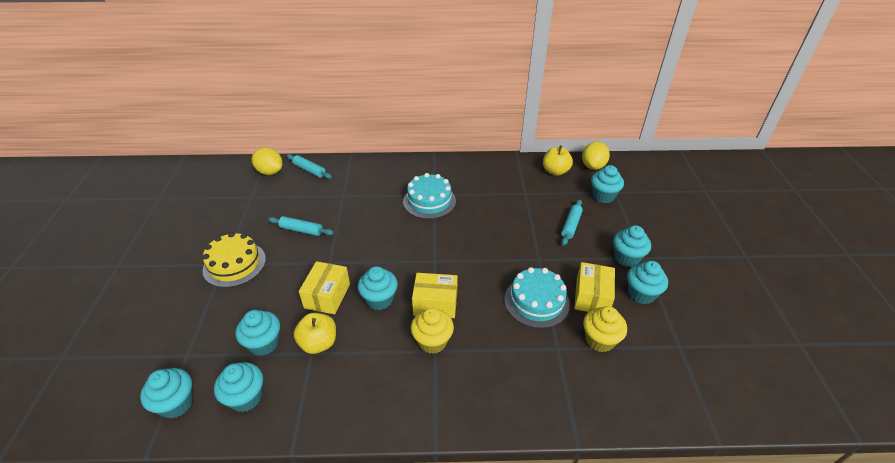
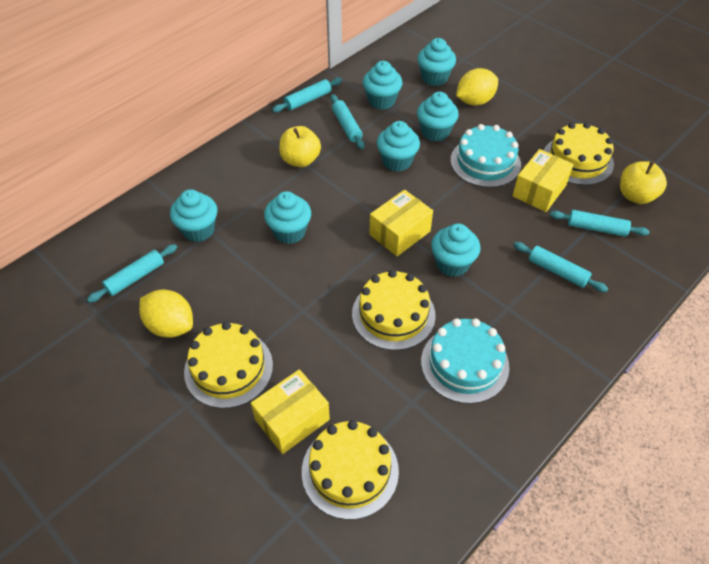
turquoise rolling pin: 3 -> 5
yellow cake: 1 -> 4
yellow cupcake: 2 -> 0

